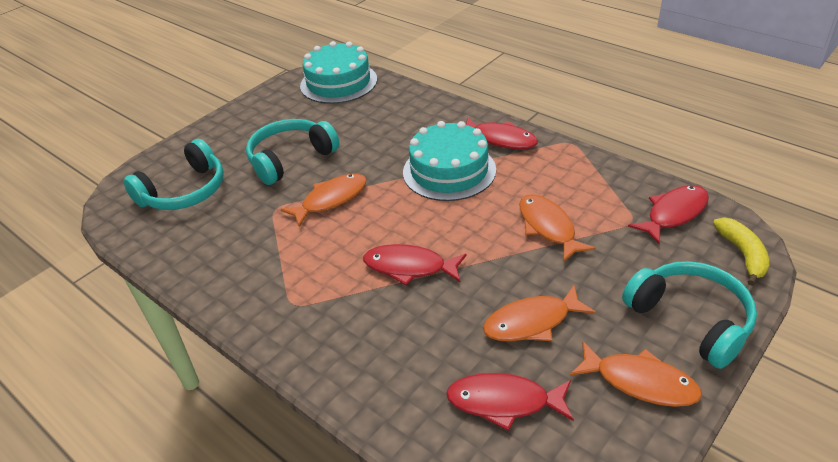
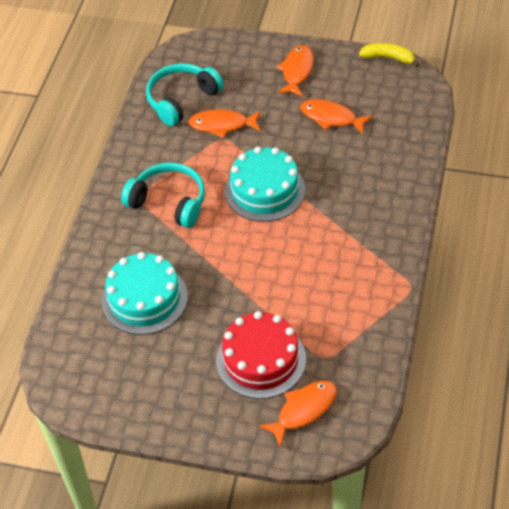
red cake: 0 -> 1
red fish: 4 -> 0
turquoise headphones: 3 -> 2

